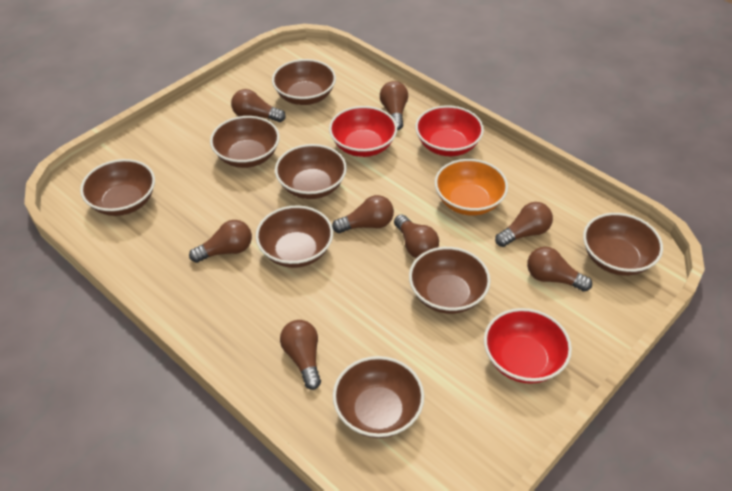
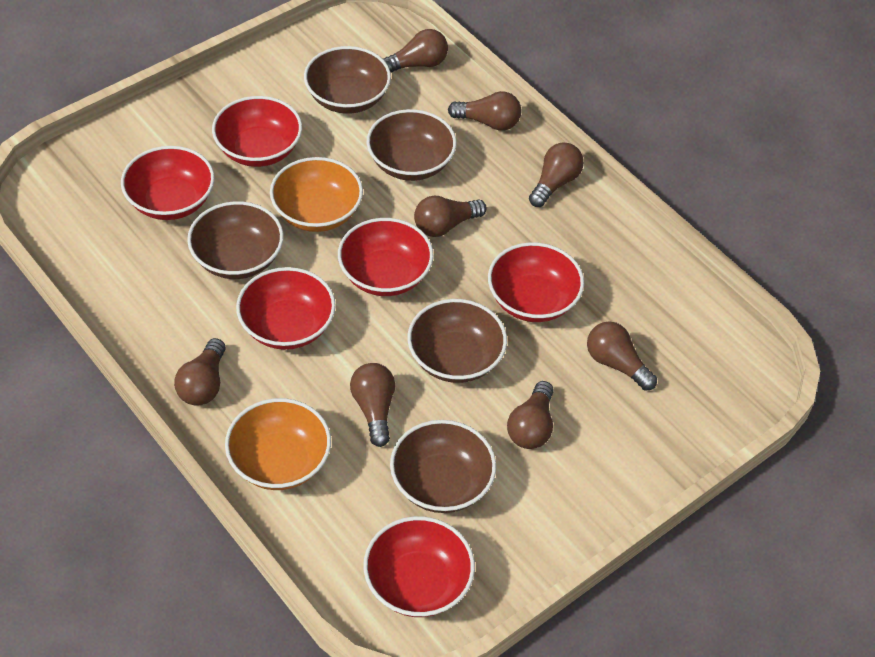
brown bowl: 8 -> 5
orange bowl: 1 -> 2
red bowl: 3 -> 6

